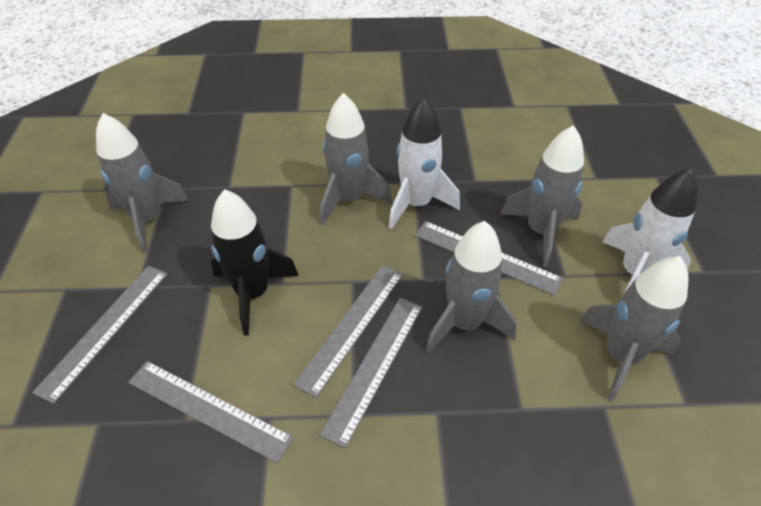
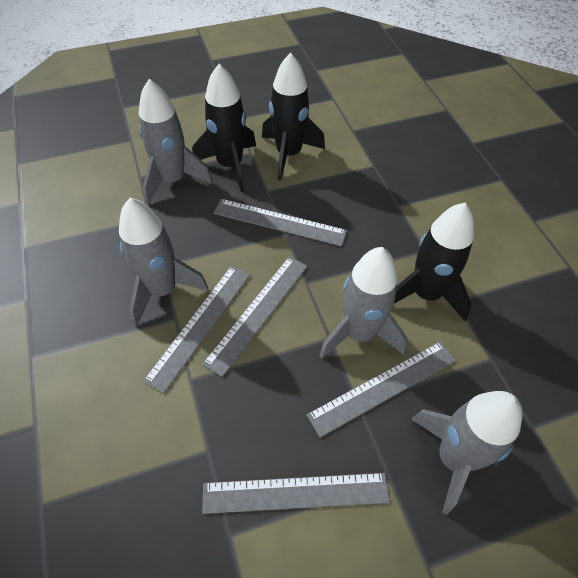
black rocket: 1 -> 3
grey rocket: 5 -> 4
white rocket: 2 -> 0

